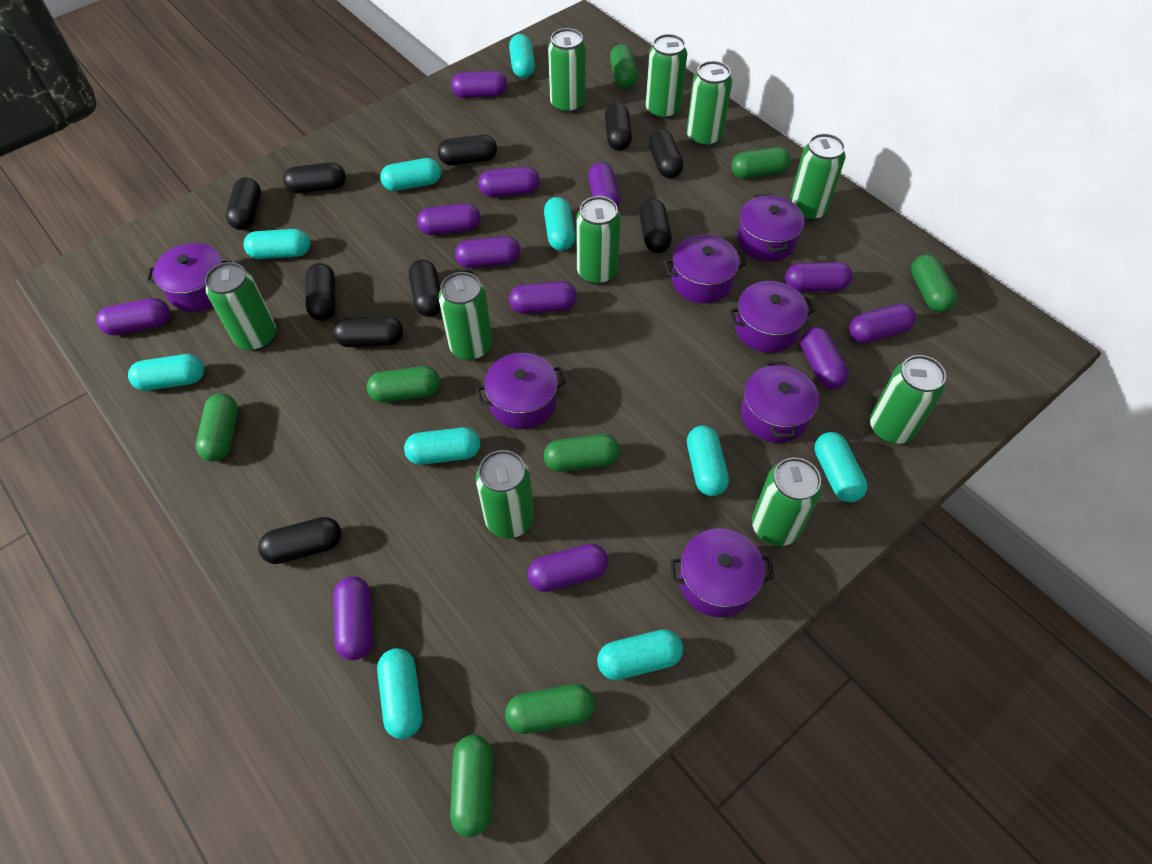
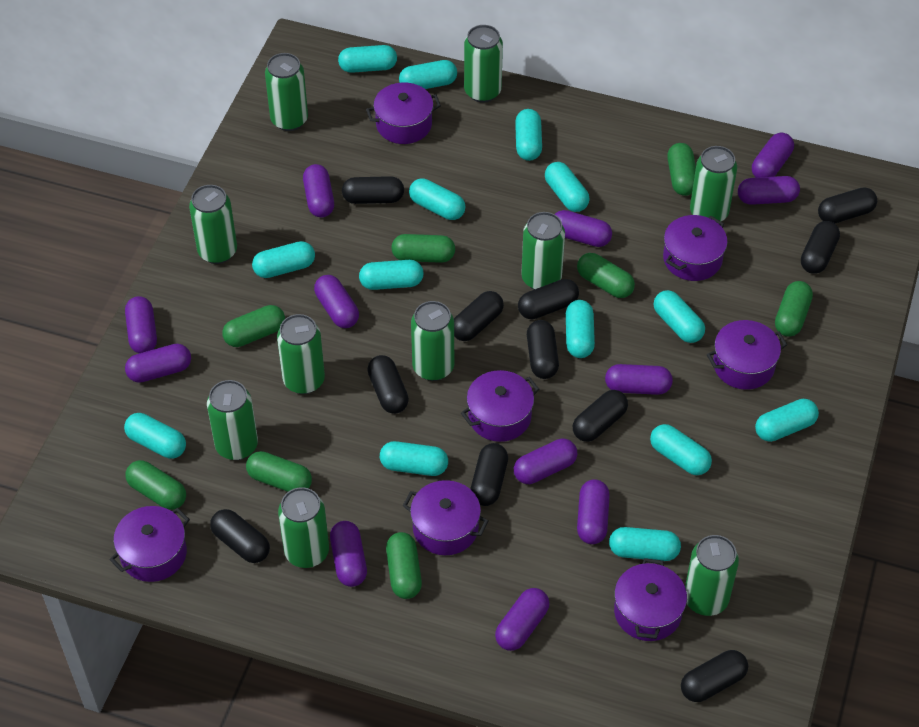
black capsule: 10 -> 11
turquoise capsule: 10 -> 14

